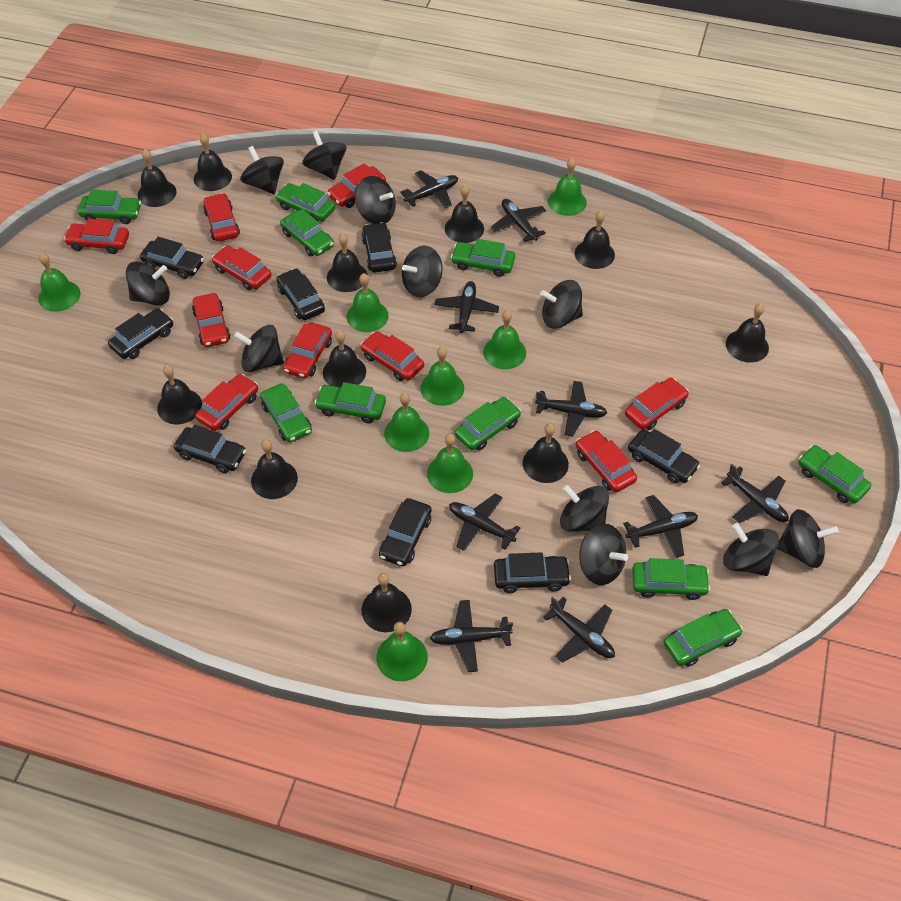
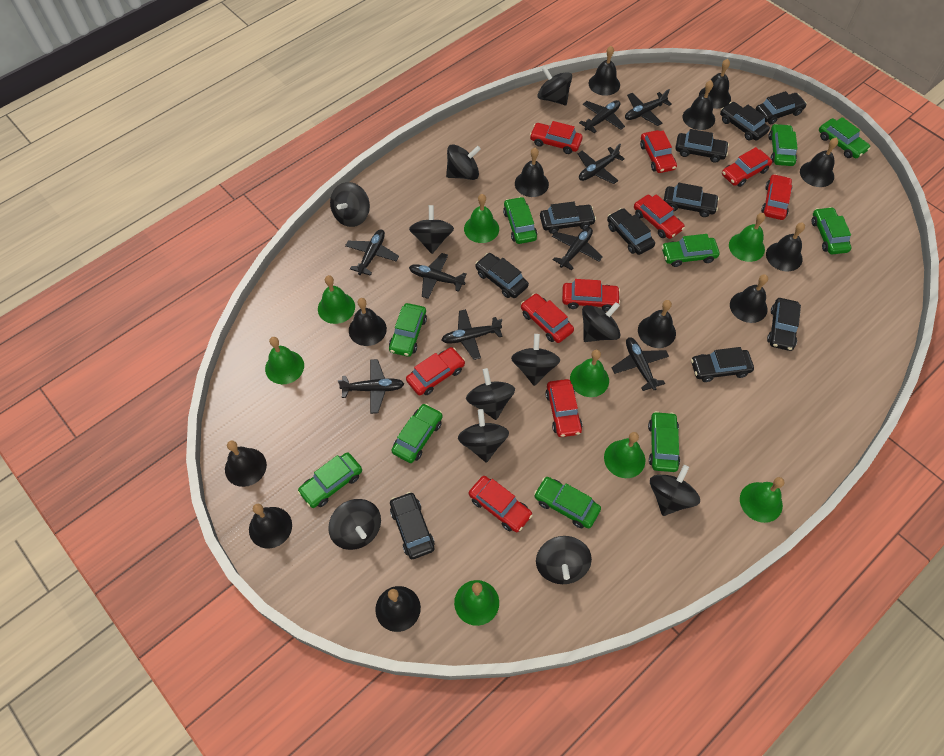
black bell: 11 -> 12
black car: 8 -> 10

